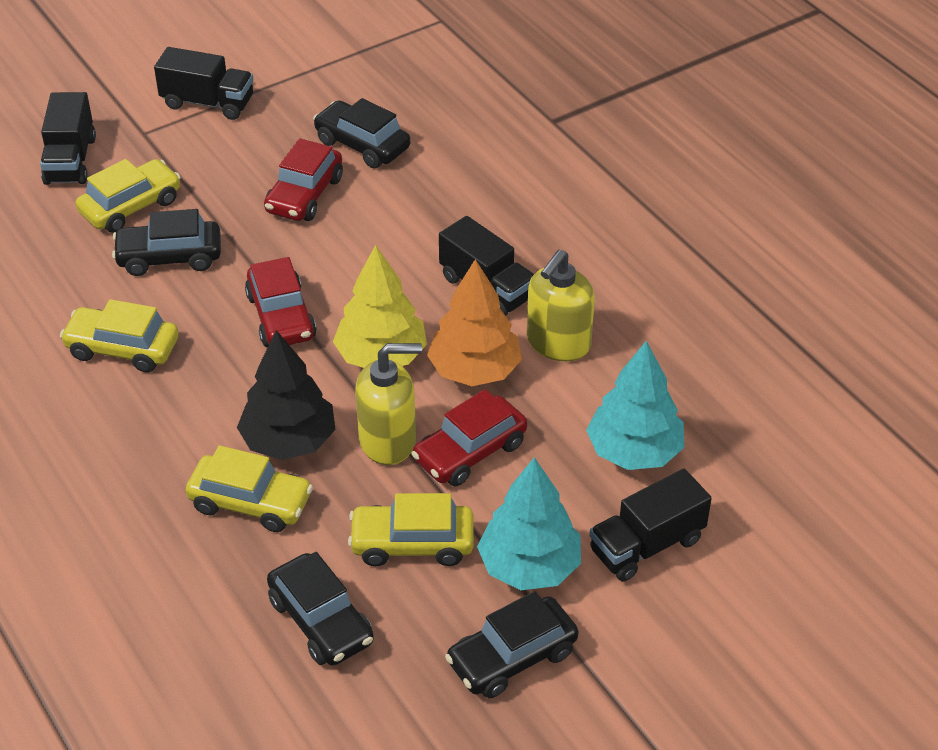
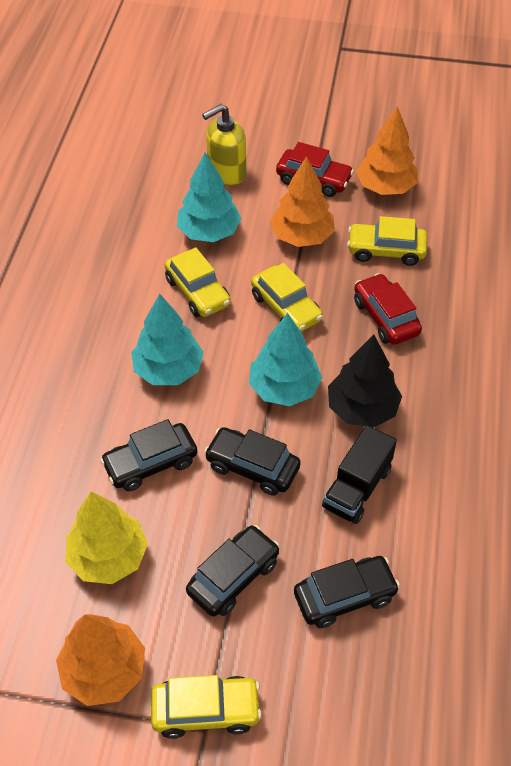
black truck: 4 -> 1
orange tree: 1 -> 3
red car: 3 -> 2
turquoise tree: 2 -> 3
yellow soap dispenser: 2 -> 1

